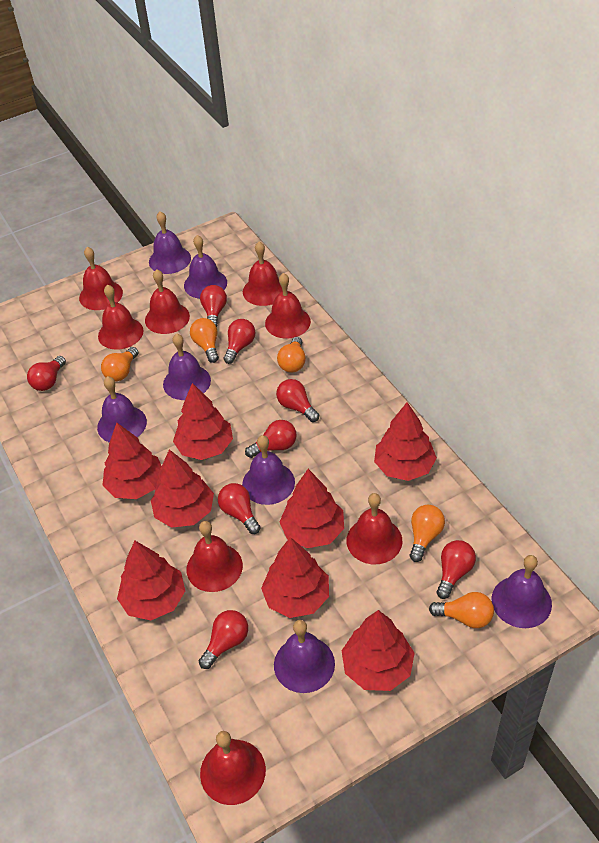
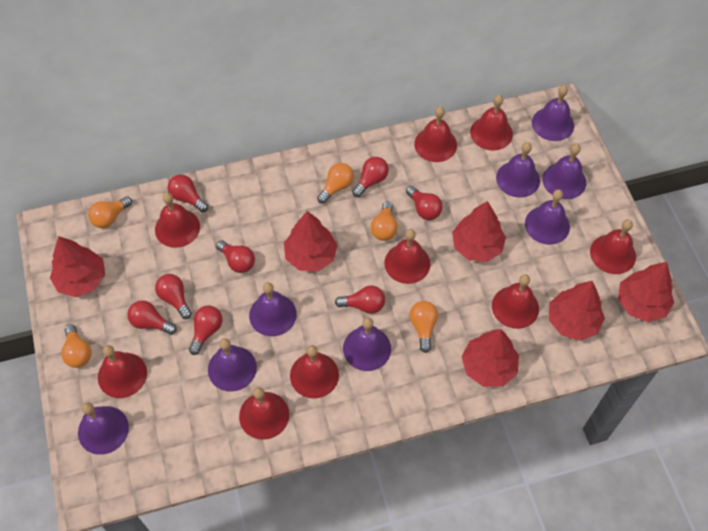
purple bell: 7 -> 8
red bell: 8 -> 9
red tree: 8 -> 6

